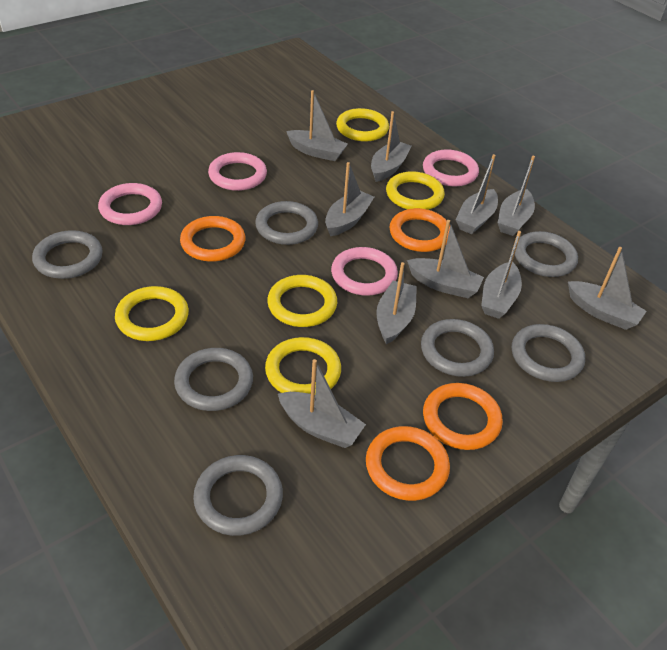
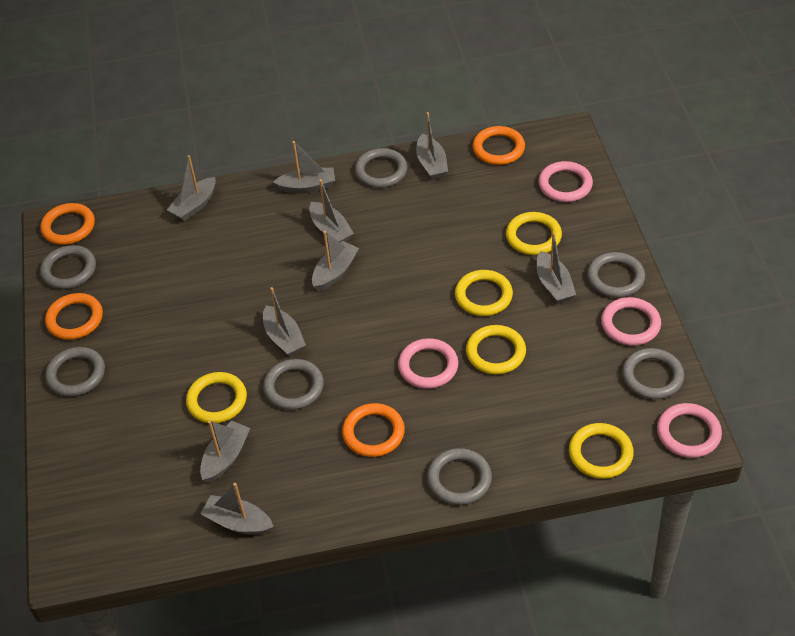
grey boat: 10 -> 9

